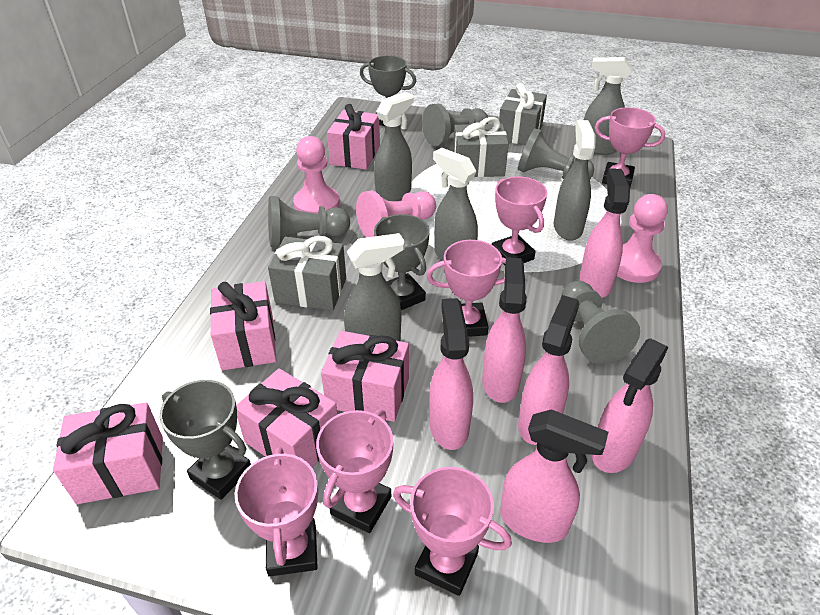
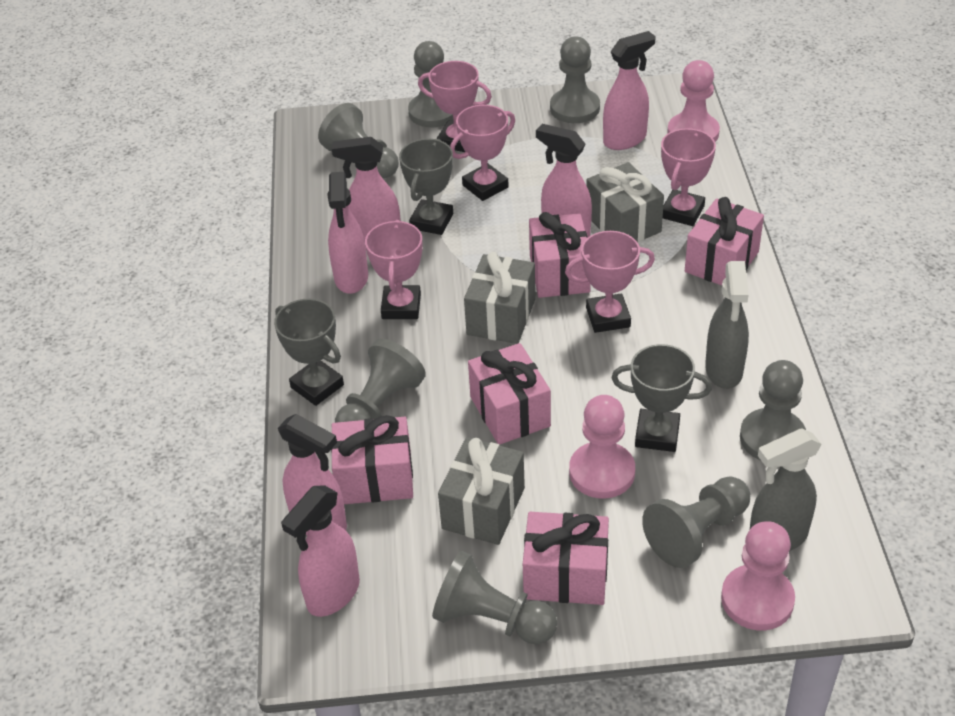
grey pawn: 4 -> 7
grey spray bottle: 5 -> 2
pink trophy: 6 -> 5

